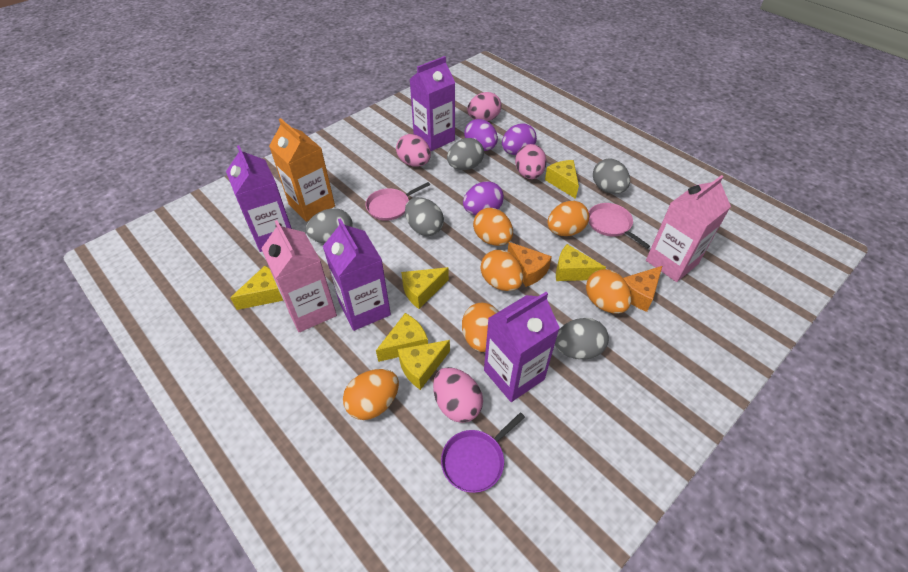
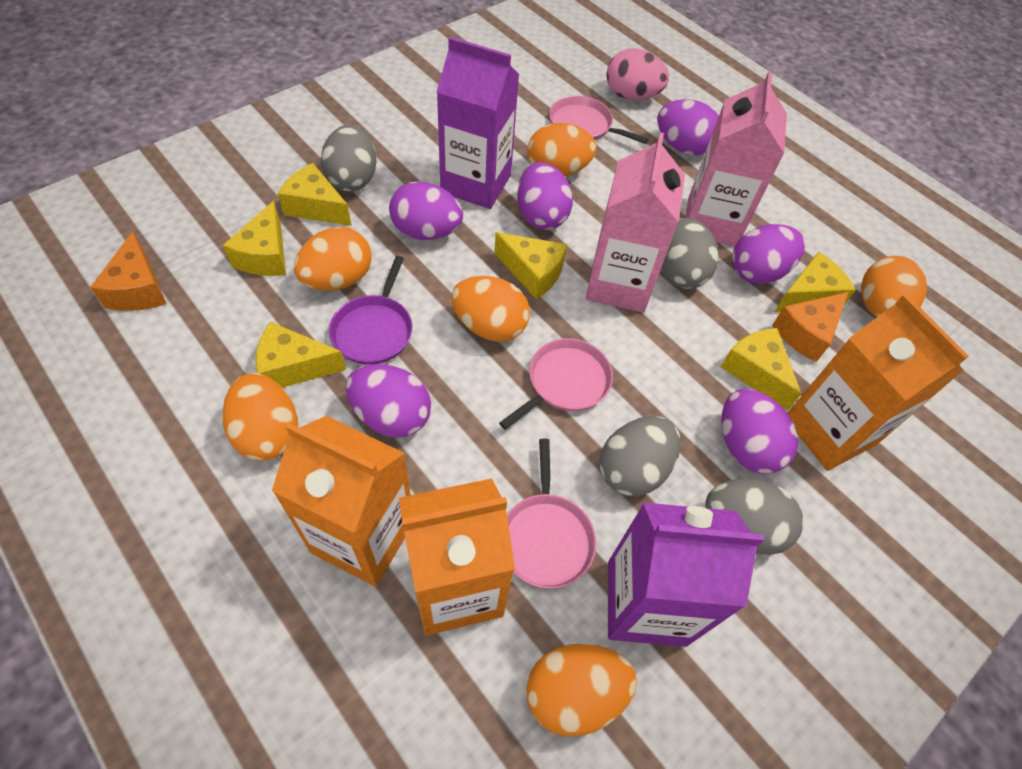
grey egg: 5 -> 4
orange carton: 1 -> 3
pink egg: 4 -> 1
pink pan: 2 -> 3
purple carton: 4 -> 2
purple egg: 3 -> 6

